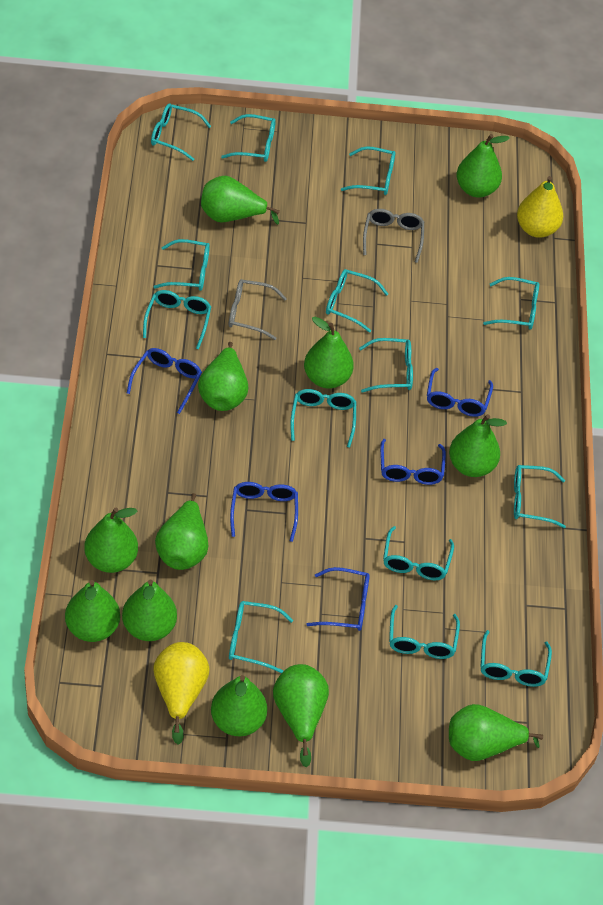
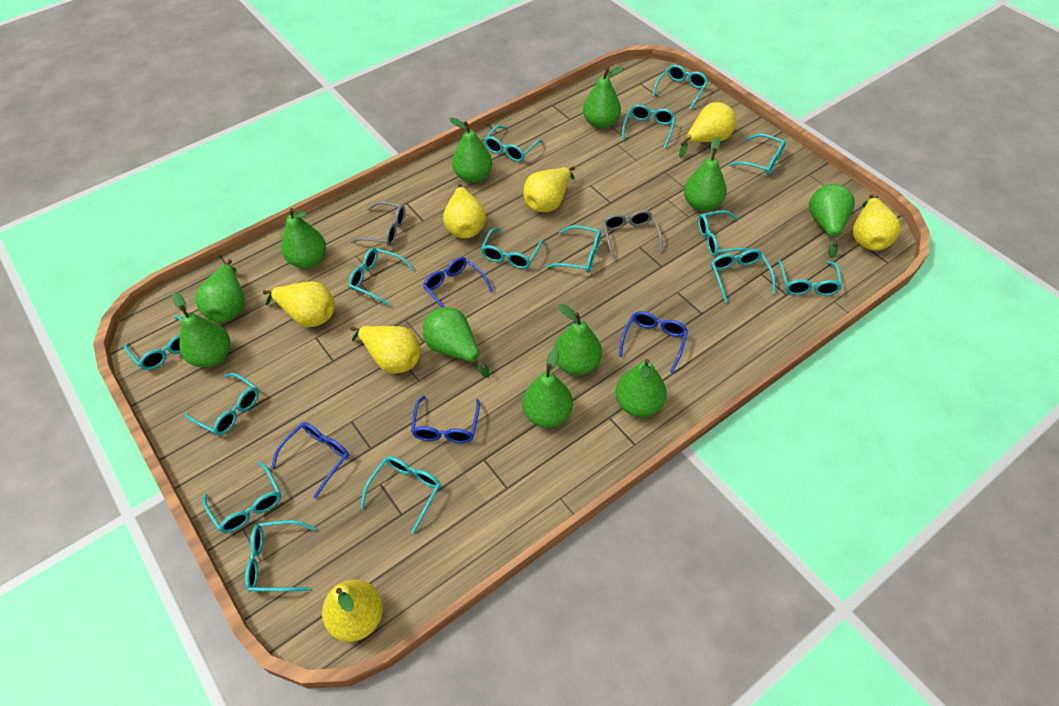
blue glasses: 5 -> 4
green pear: 12 -> 11
turquoise glasses: 14 -> 15
yellow pear: 2 -> 7

